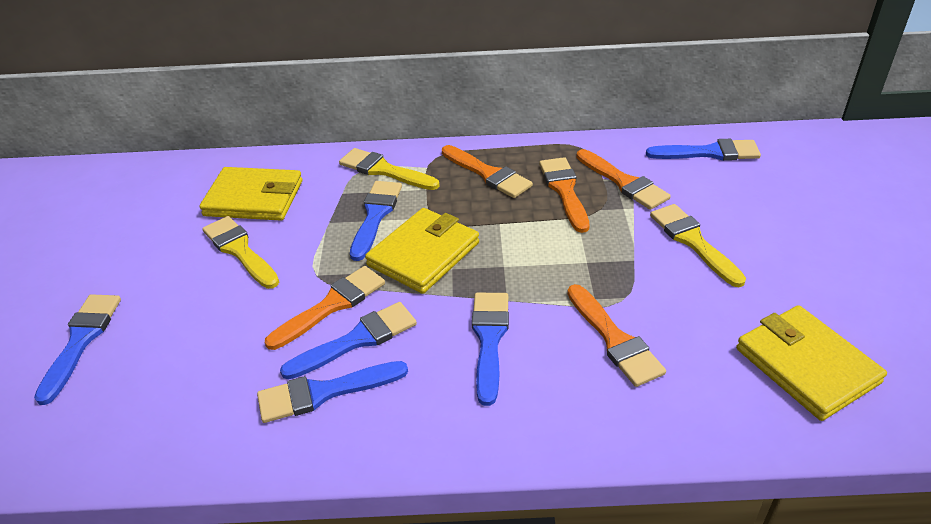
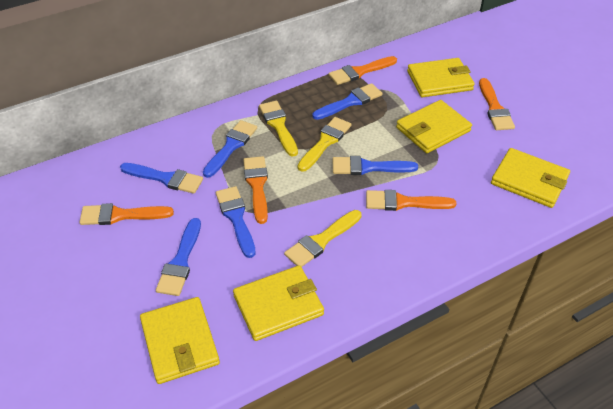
yellow wallet: 3 -> 5

